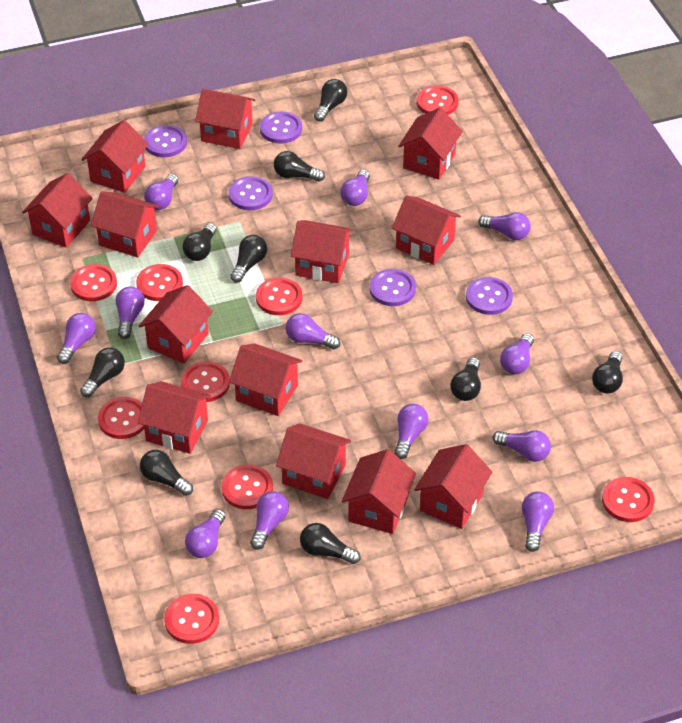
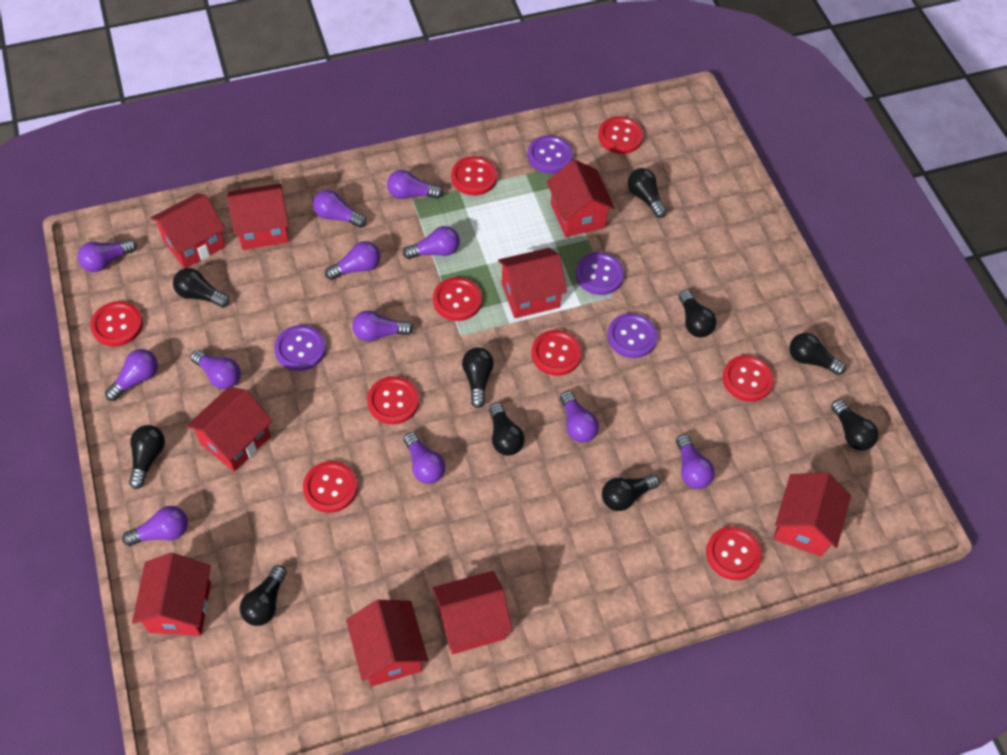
black light bulb: 9 -> 10
purple button: 5 -> 4
red house: 13 -> 9

